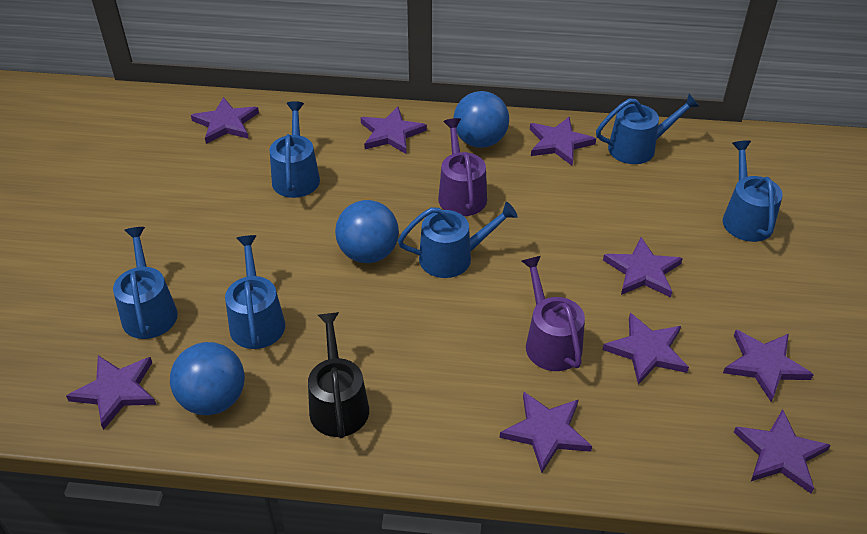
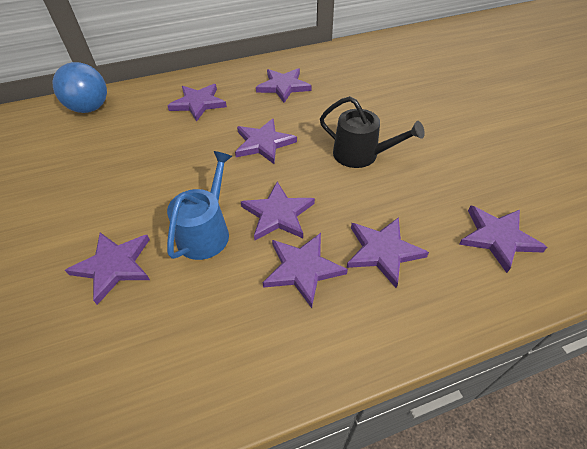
blue ball: 3 -> 1
blue watering can: 6 -> 1
purple star: 9 -> 8
purple watering can: 2 -> 0

